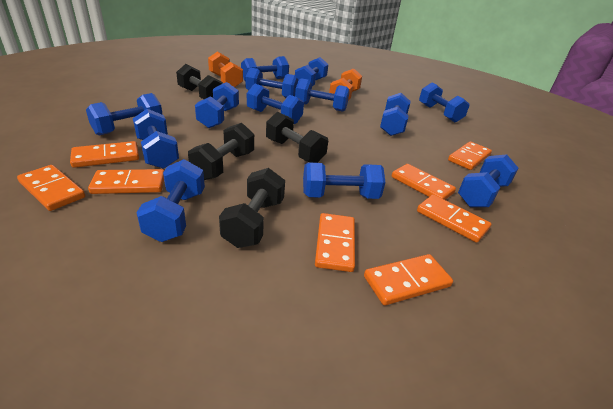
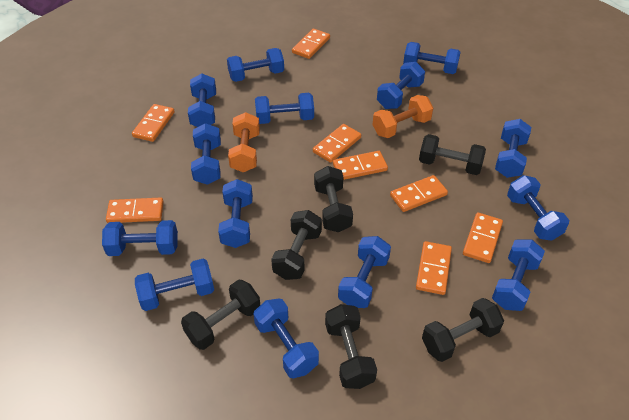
black dumbbell: 4 -> 6
blue dumbbell: 13 -> 14

